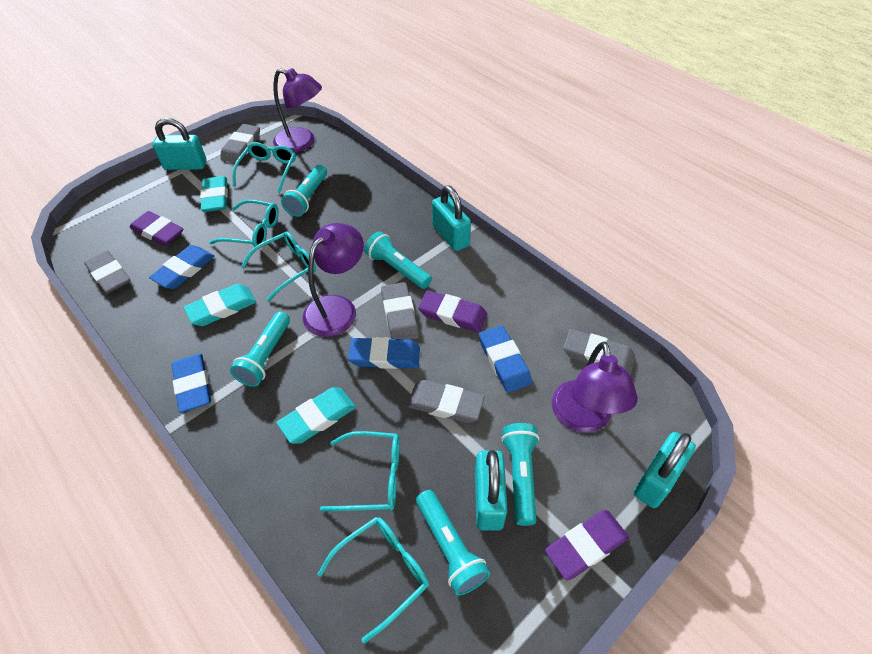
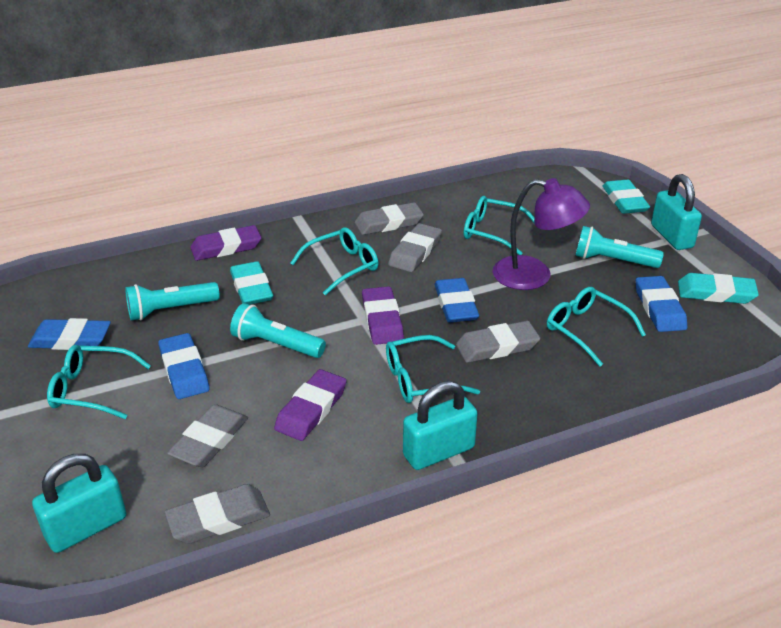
purple lamp: 3 -> 1
turquoise flashlight: 5 -> 3
turquoise padlock: 4 -> 3

